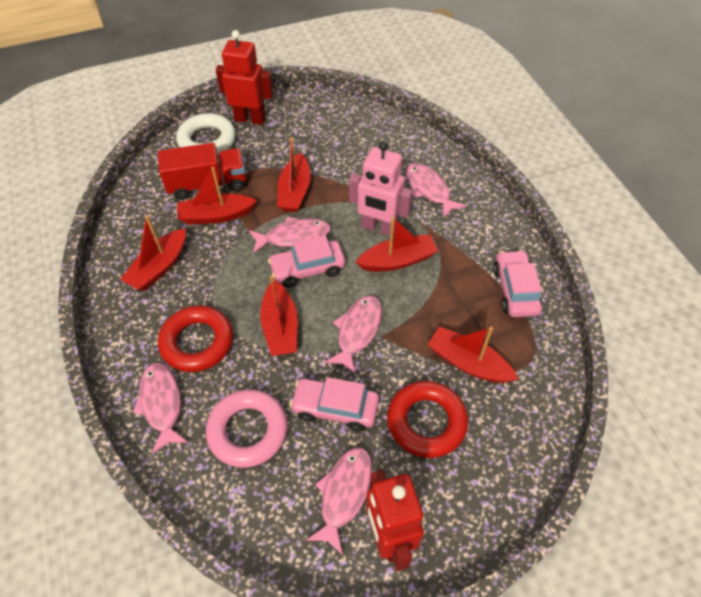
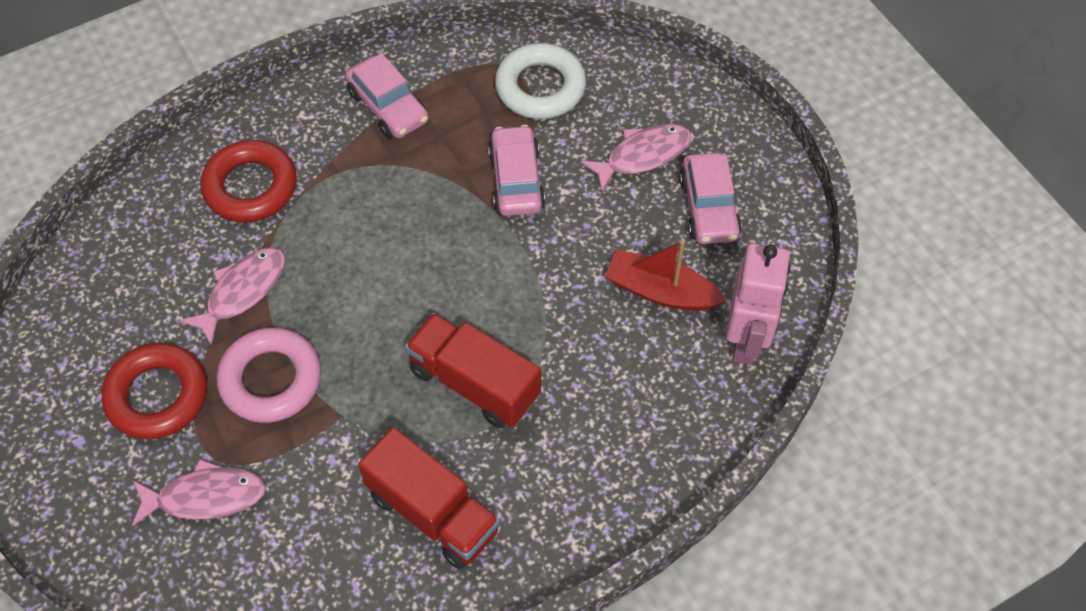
pink fish: 5 -> 3
red boat: 6 -> 1
red robot: 2 -> 0
red truck: 1 -> 2

